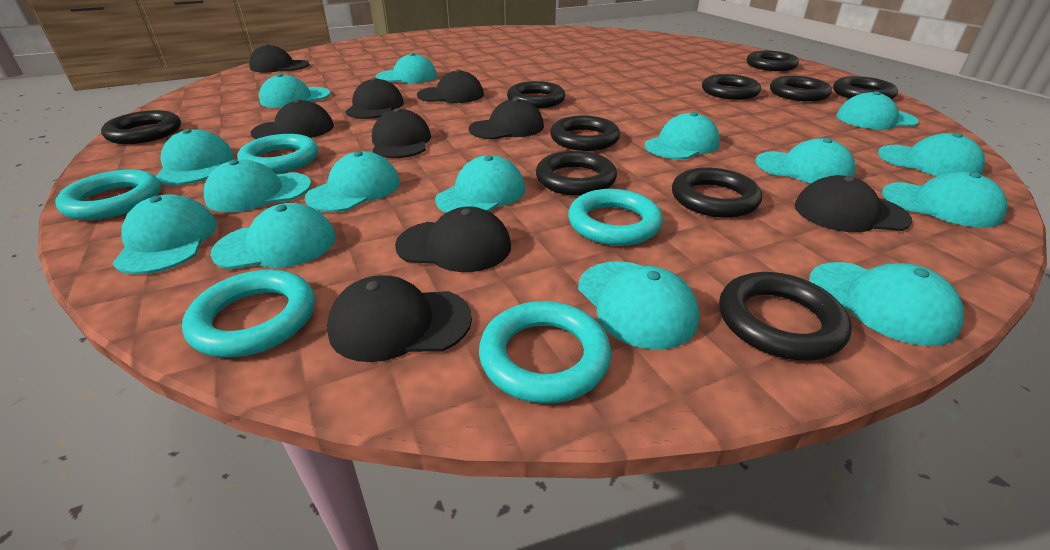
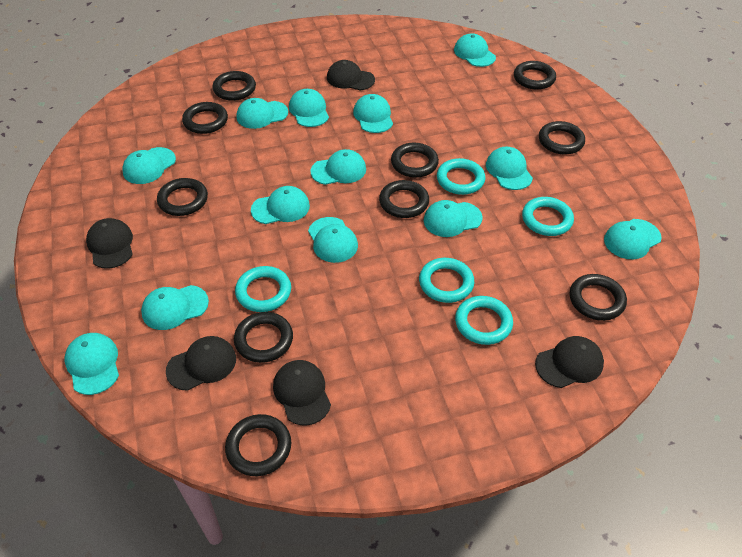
black cap: 9 -> 5
turquoise cap: 15 -> 13

